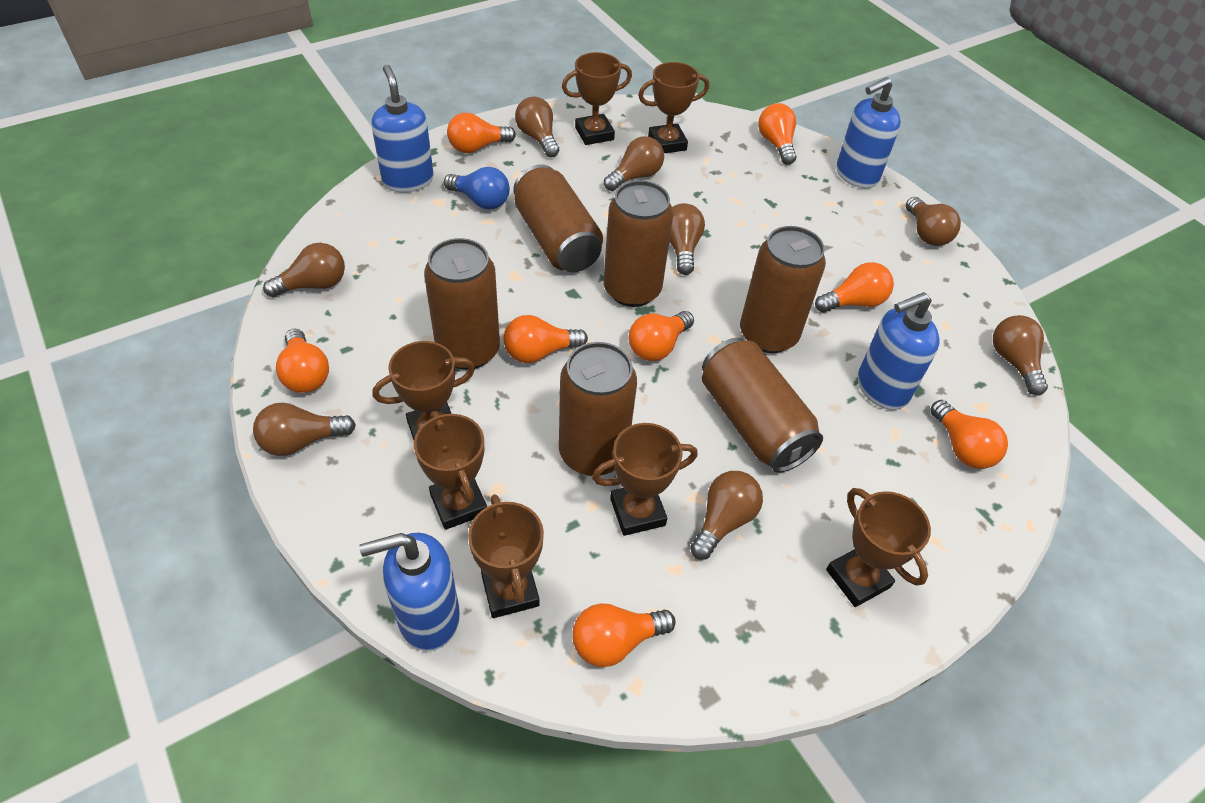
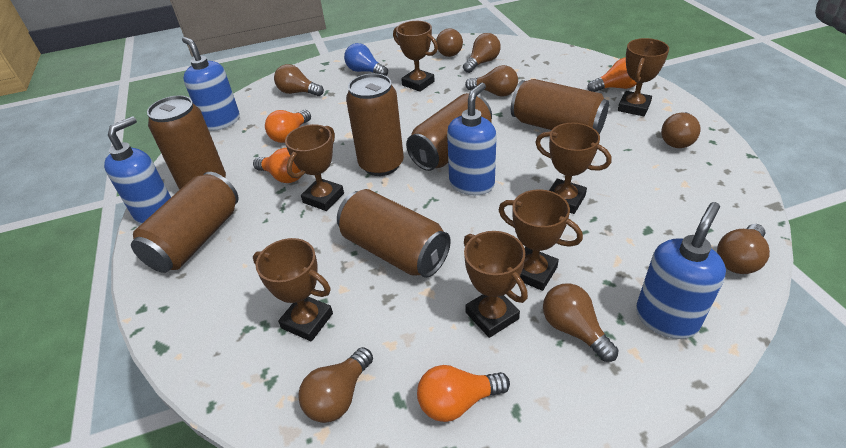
orange light bulb: 8 -> 4

